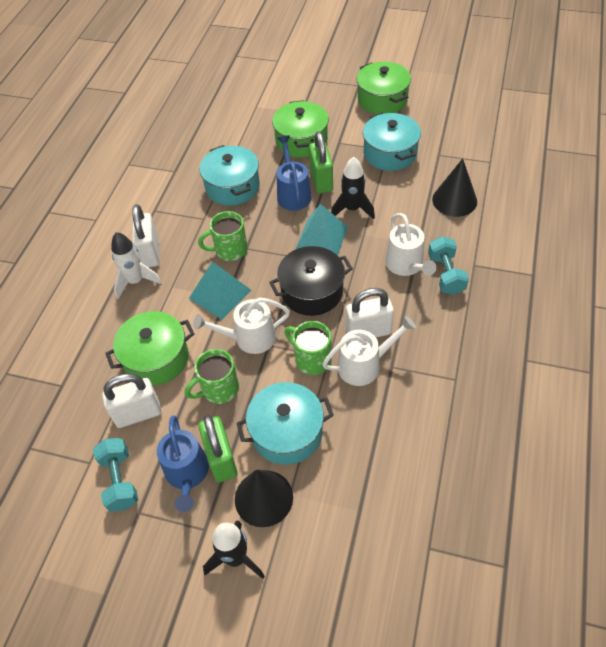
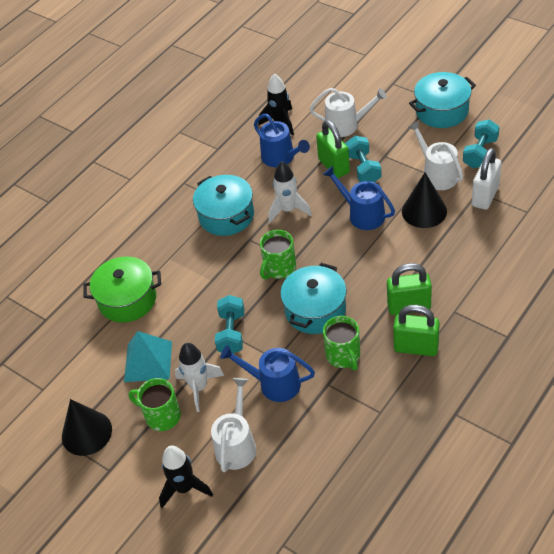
black pot: 1 -> 0
blue watering can: 2 -> 3
green padlock: 2 -> 3
green pot: 3 -> 1
turquoise dumbbell: 2 -> 3
turquoise pyramid: 2 -> 1
white padlock: 3 -> 1
white rocket: 1 -> 2

